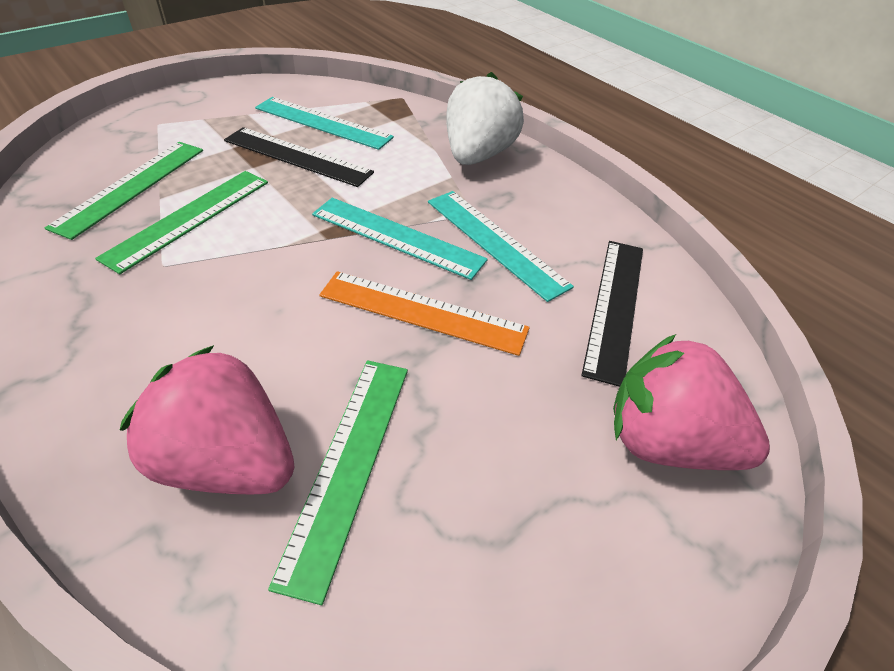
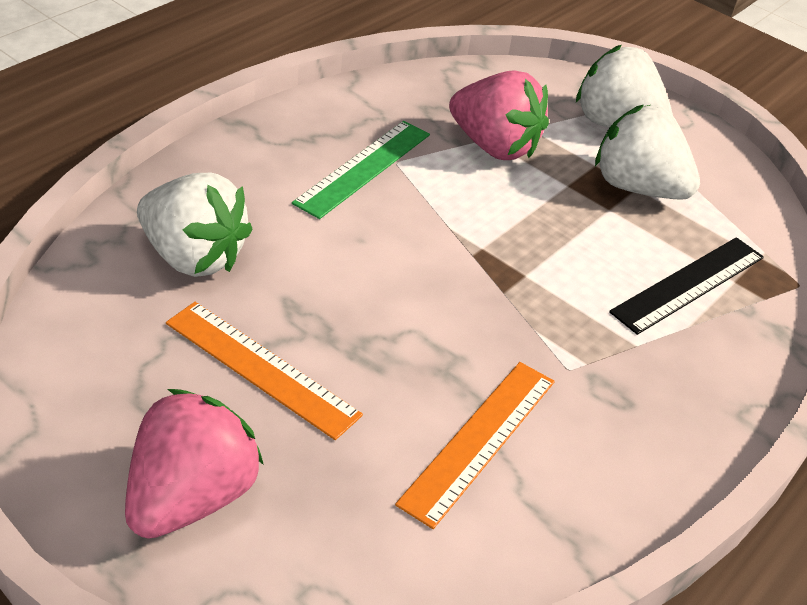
black ruler: 2 -> 1
green ruler: 3 -> 1
orange ruler: 1 -> 2
turquoise ruler: 3 -> 0
white strawberry: 1 -> 3

